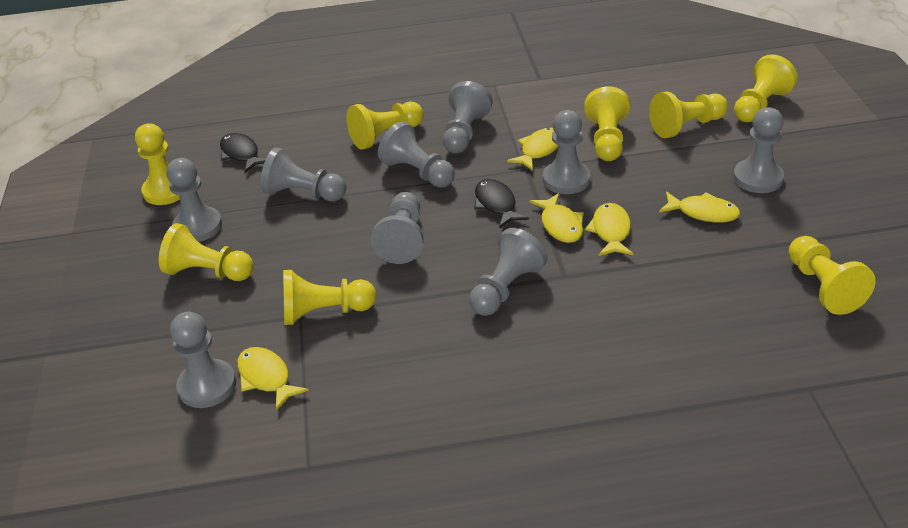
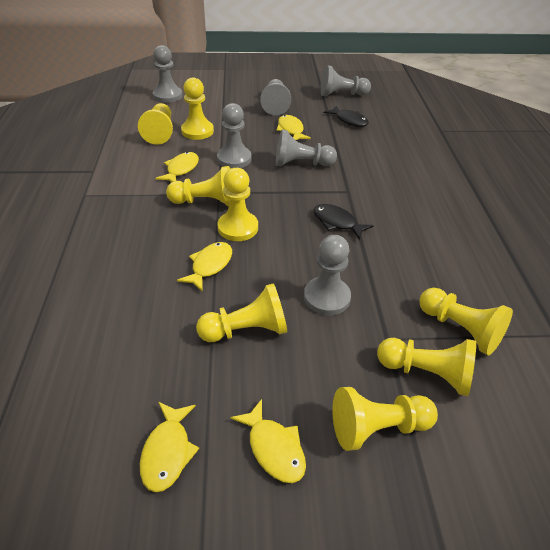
grey pawn: 9 -> 6

